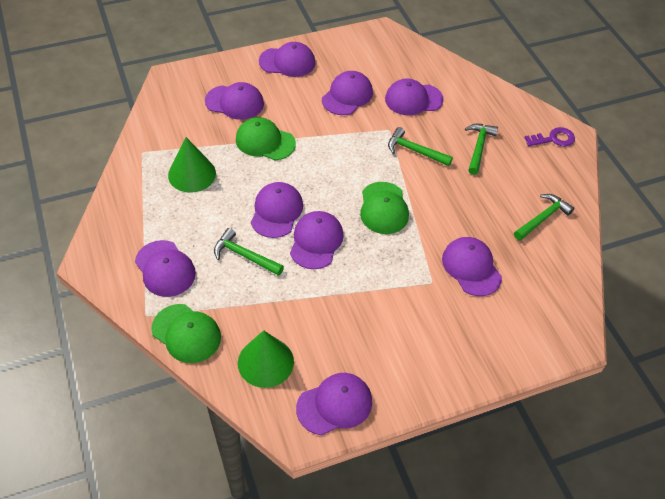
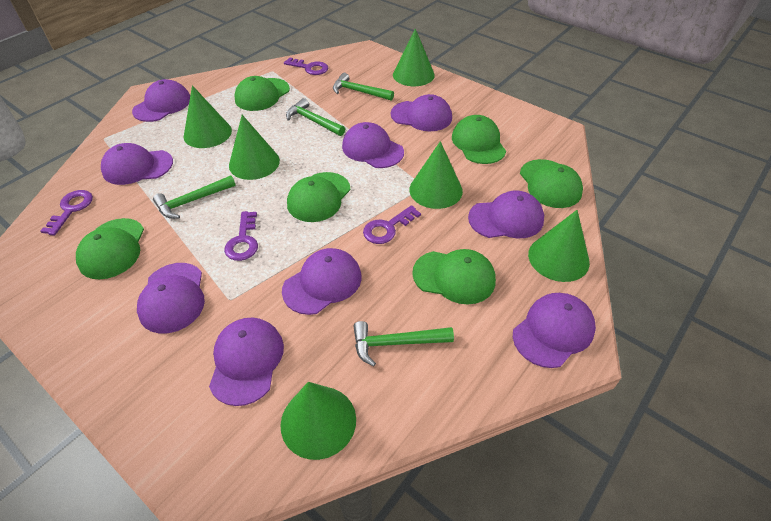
green cap: 3 -> 6
green cone: 2 -> 6
purple key: 1 -> 4

